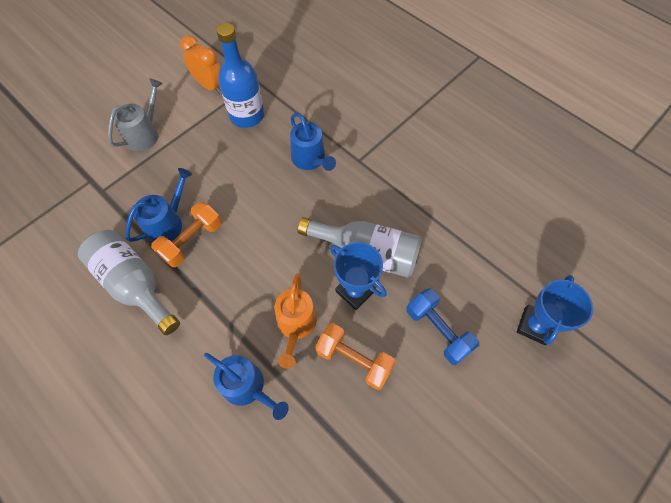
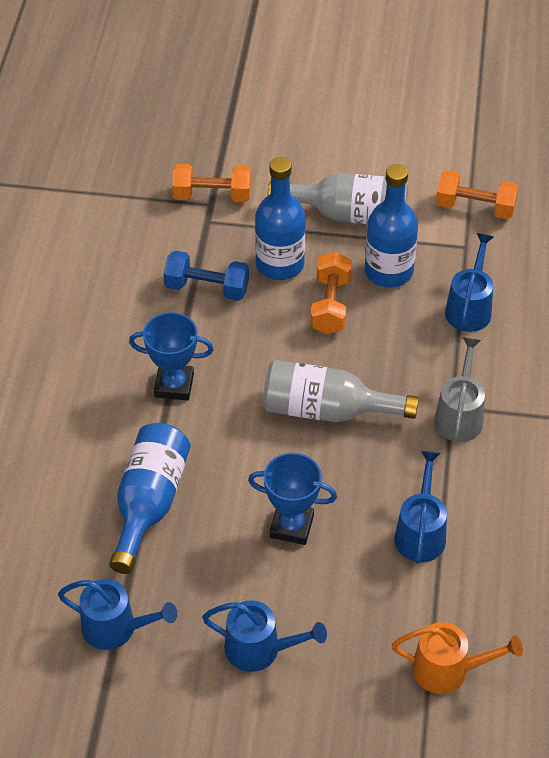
blue bottle: 1 -> 3
blue watering can: 3 -> 4
orange clock: 1 -> 0
orange dumbbell: 2 -> 3

